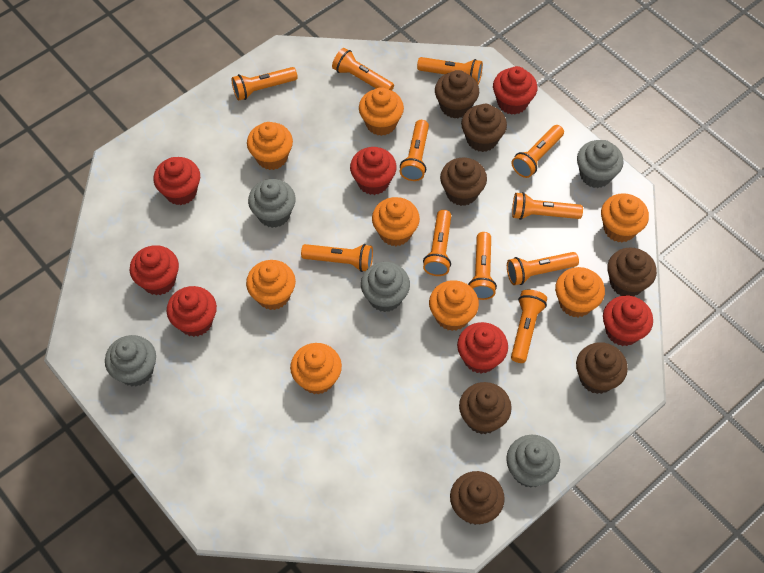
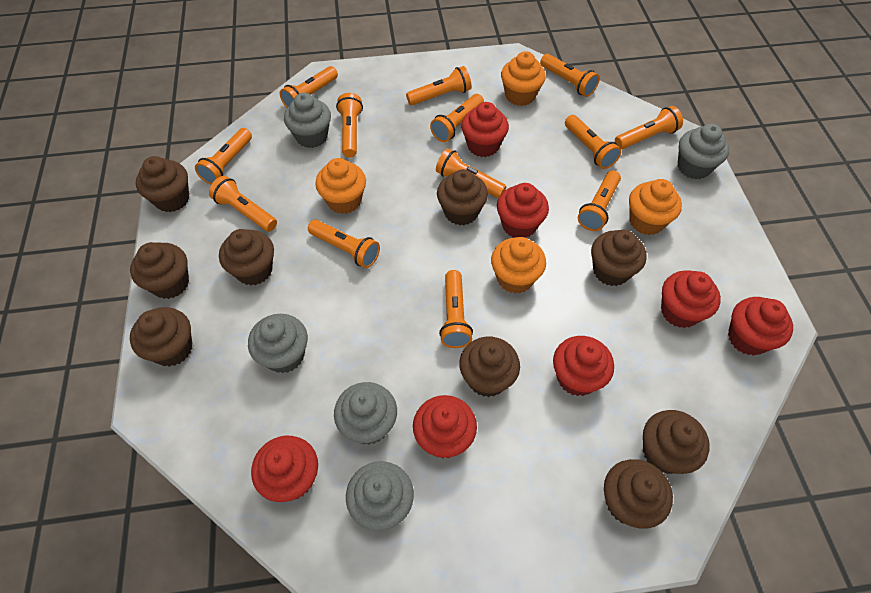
brown cupcake: 7 -> 9
orange cupcake: 8 -> 4
orange flashlight: 11 -> 13

